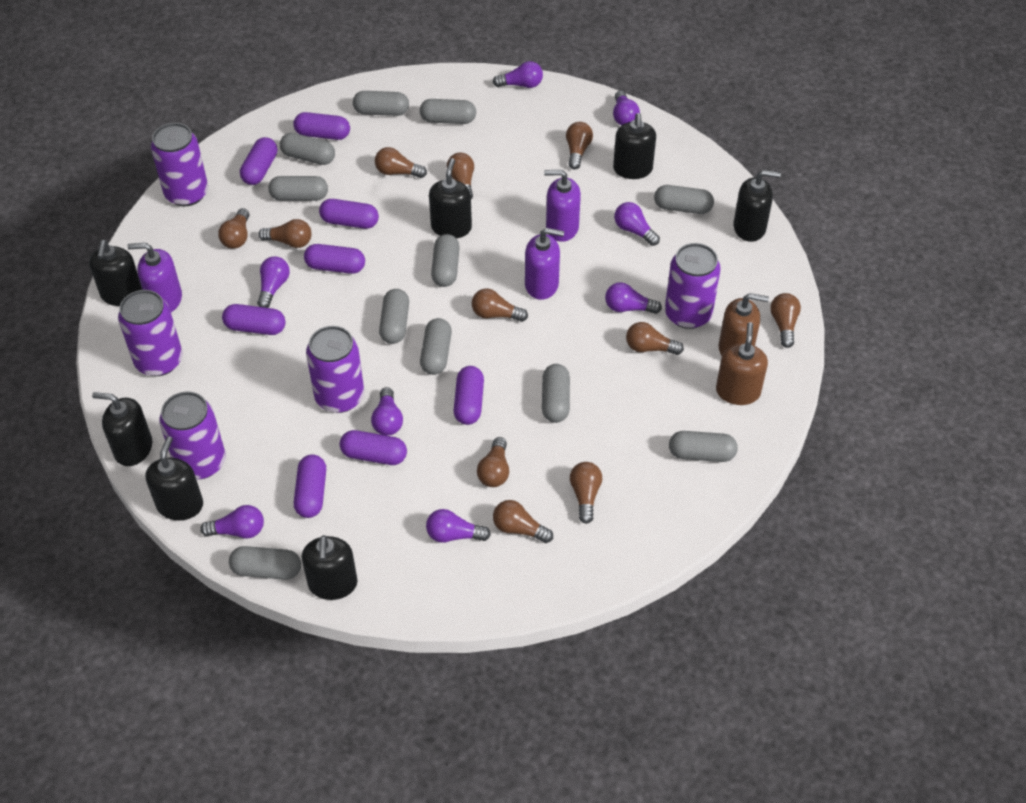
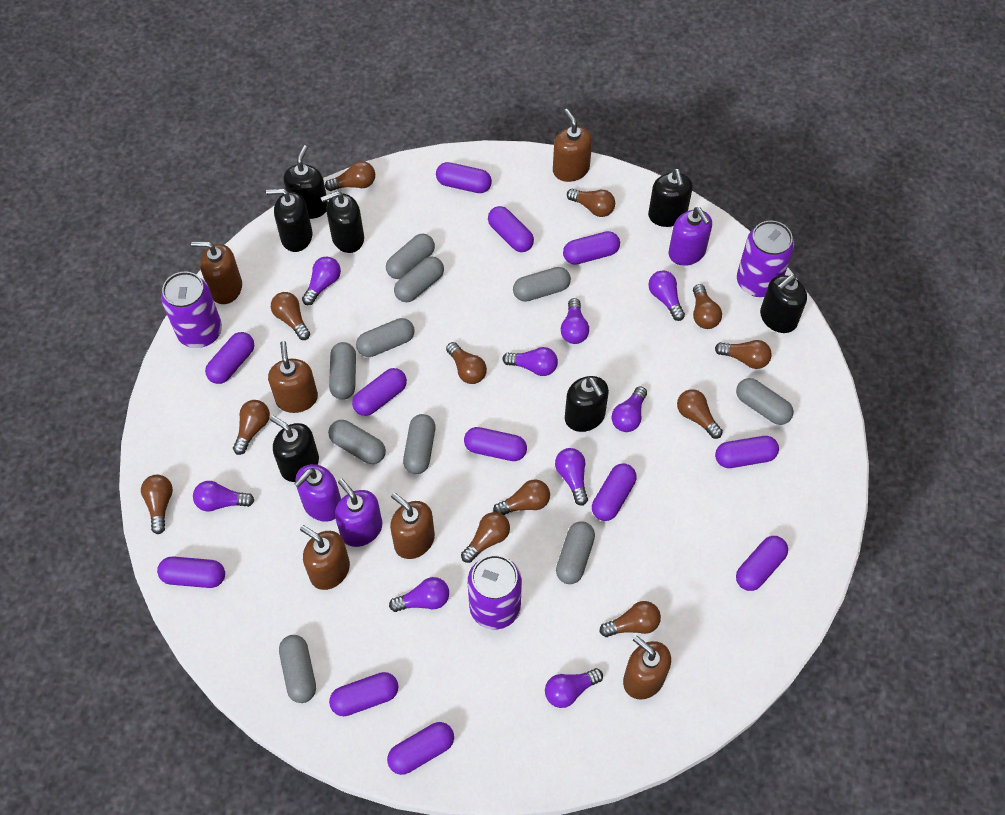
brown light bulb: 11 -> 12
brown soap dispenser: 2 -> 6
grey capsule: 11 -> 10
purple can: 5 -> 3
purple capsule: 8 -> 12
purple light bulb: 8 -> 9

